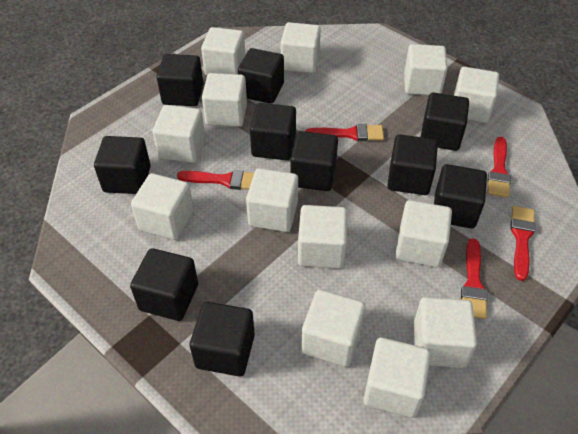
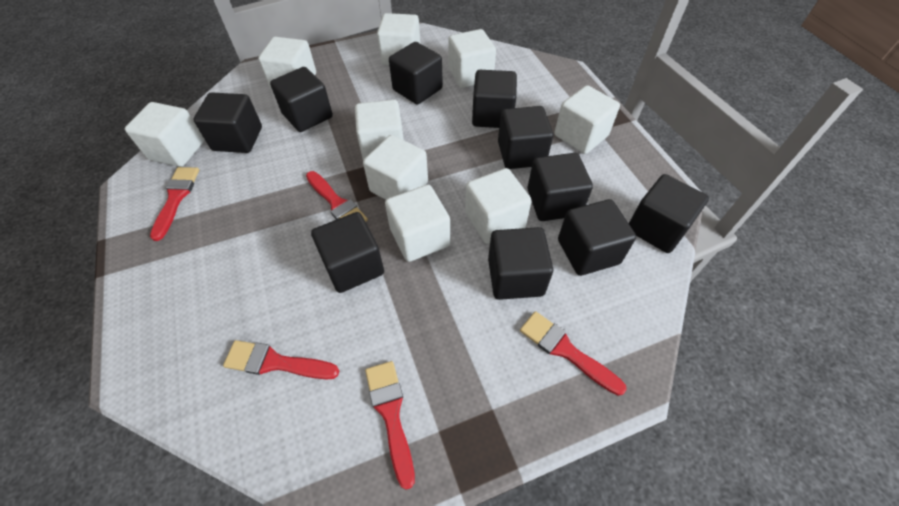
white cube: 13 -> 9

